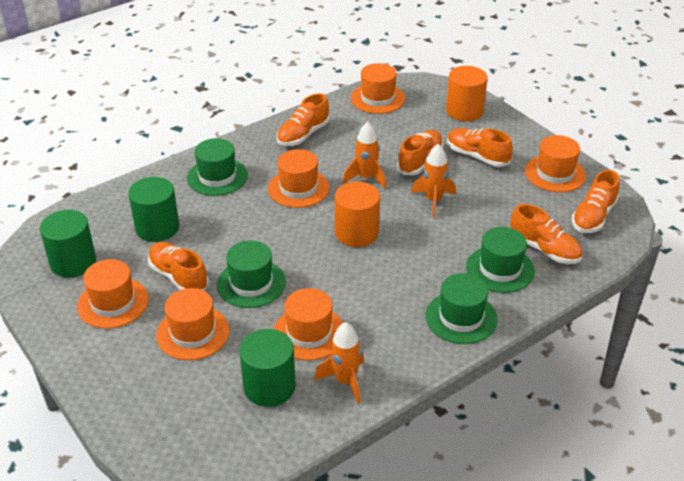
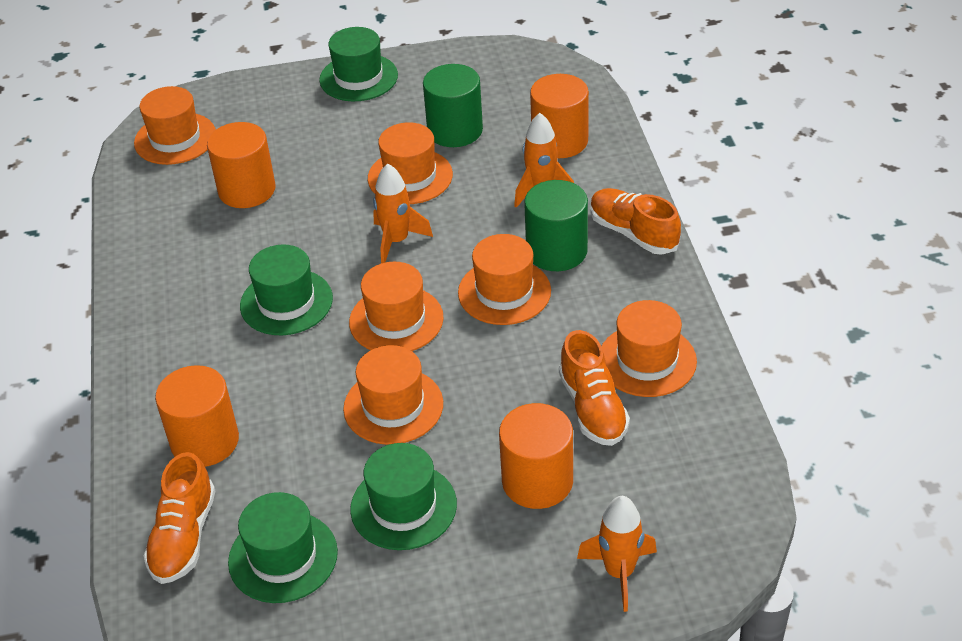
green cylinder: 3 -> 2
orange cylinder: 2 -> 4
orange shoe: 6 -> 3

